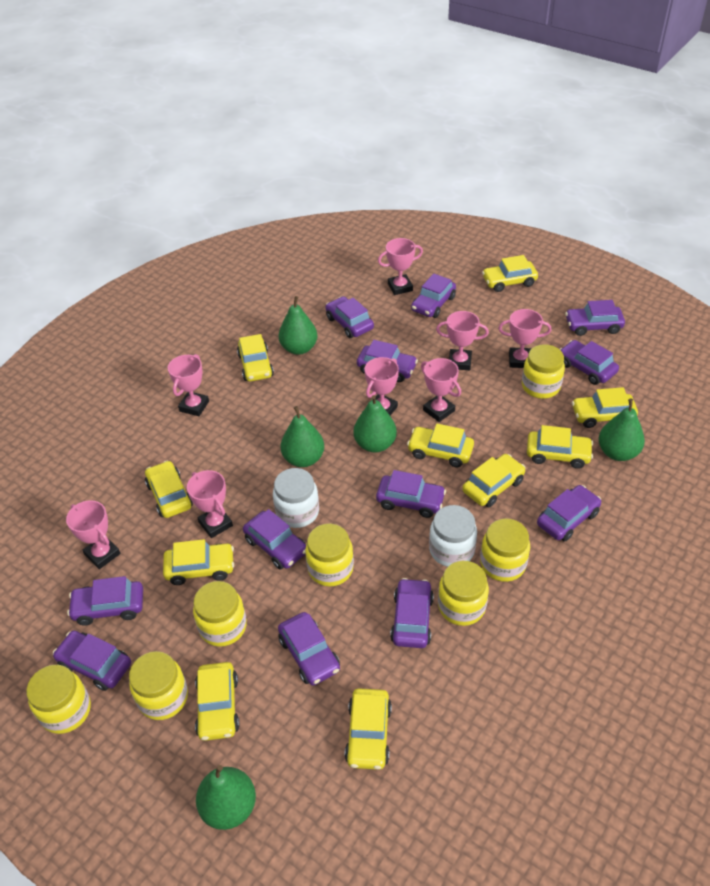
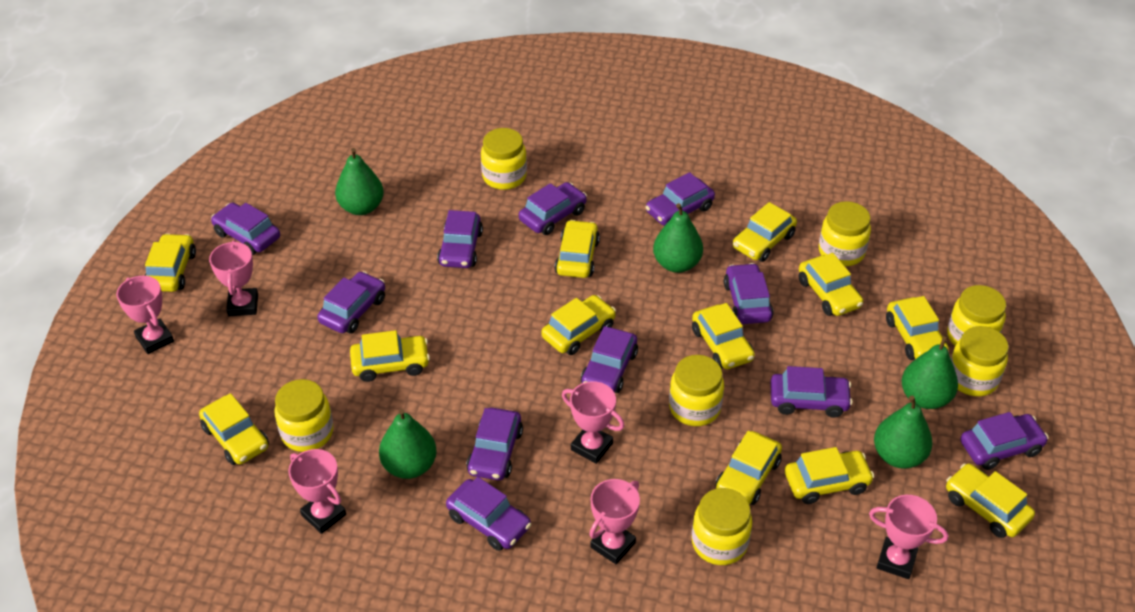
pink trophy: 8 -> 6
purple car: 12 -> 11
white jar: 2 -> 0
yellow car: 10 -> 12

